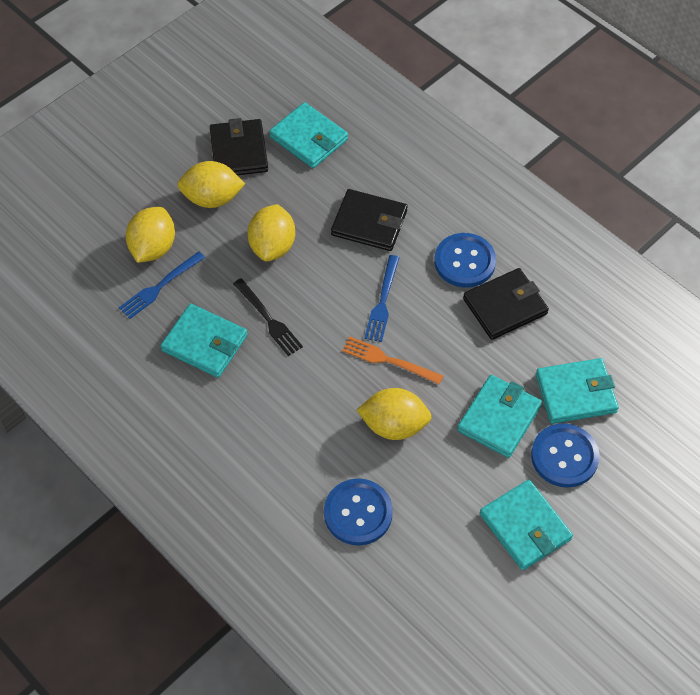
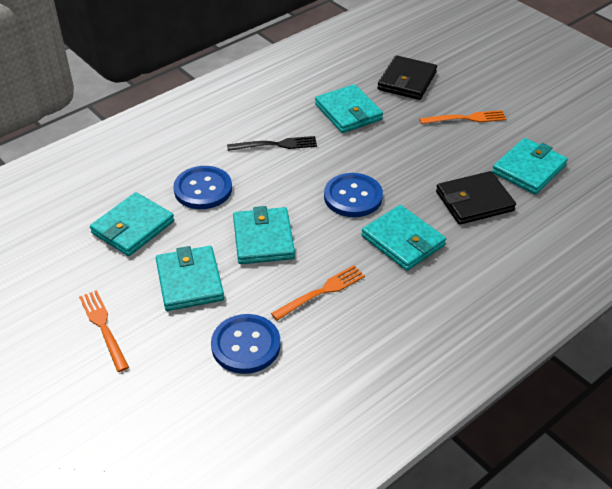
black wallet: 3 -> 2
blue fork: 2 -> 0
orange fork: 1 -> 3
turquoise wallet: 5 -> 6
yellow lemon: 4 -> 0

